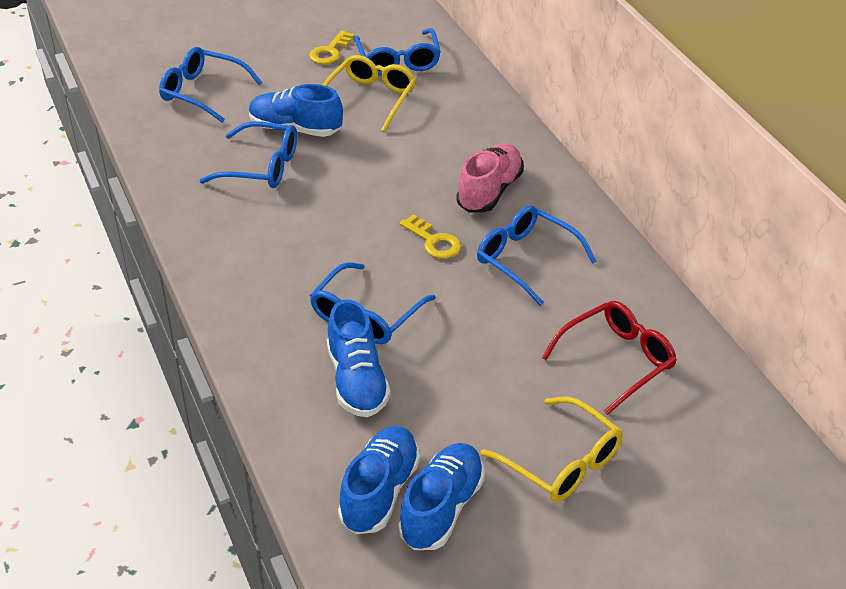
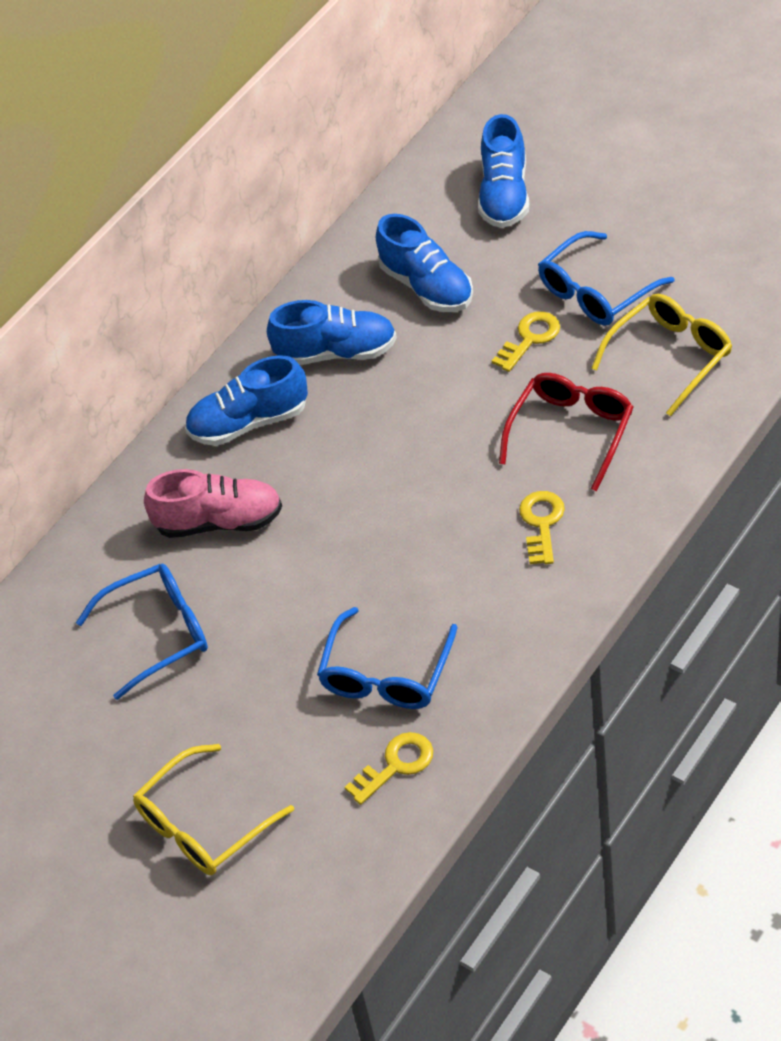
blue glasses: 5 -> 3
yellow key: 2 -> 3

